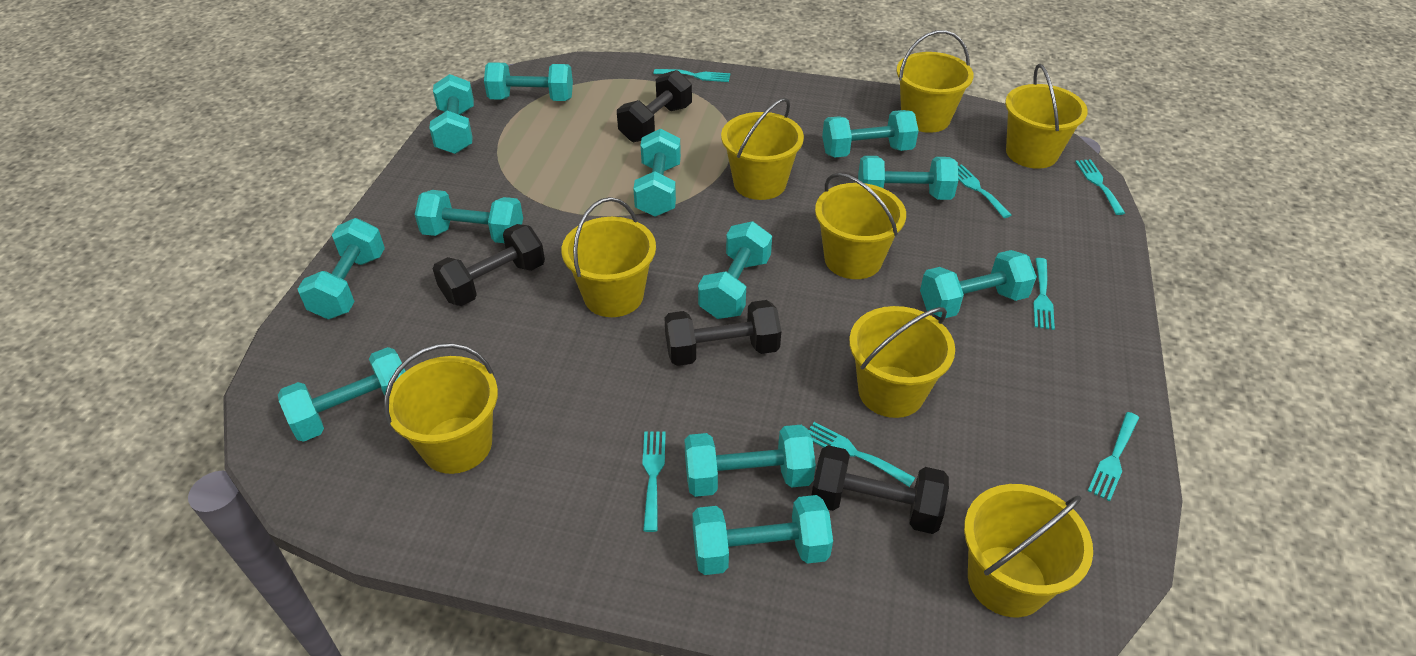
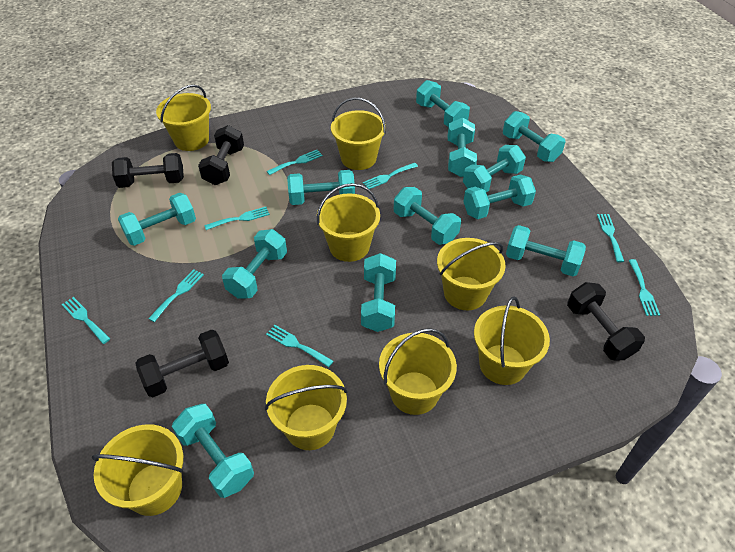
turquoise fork: 7 -> 8

